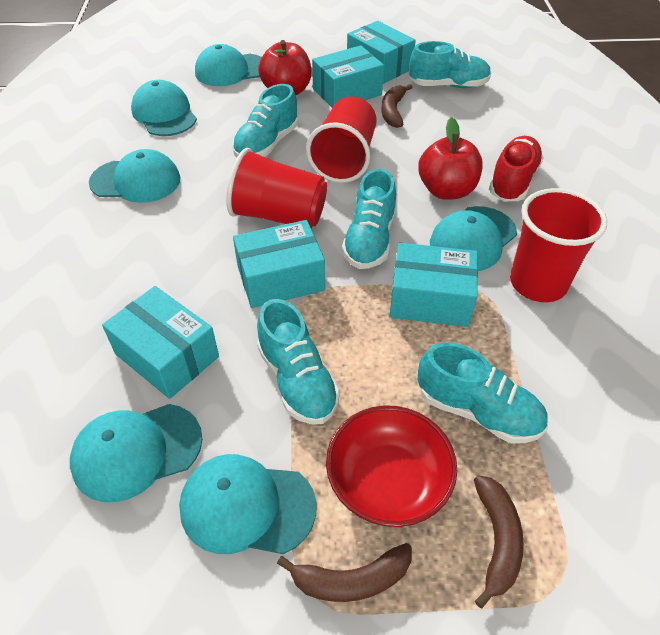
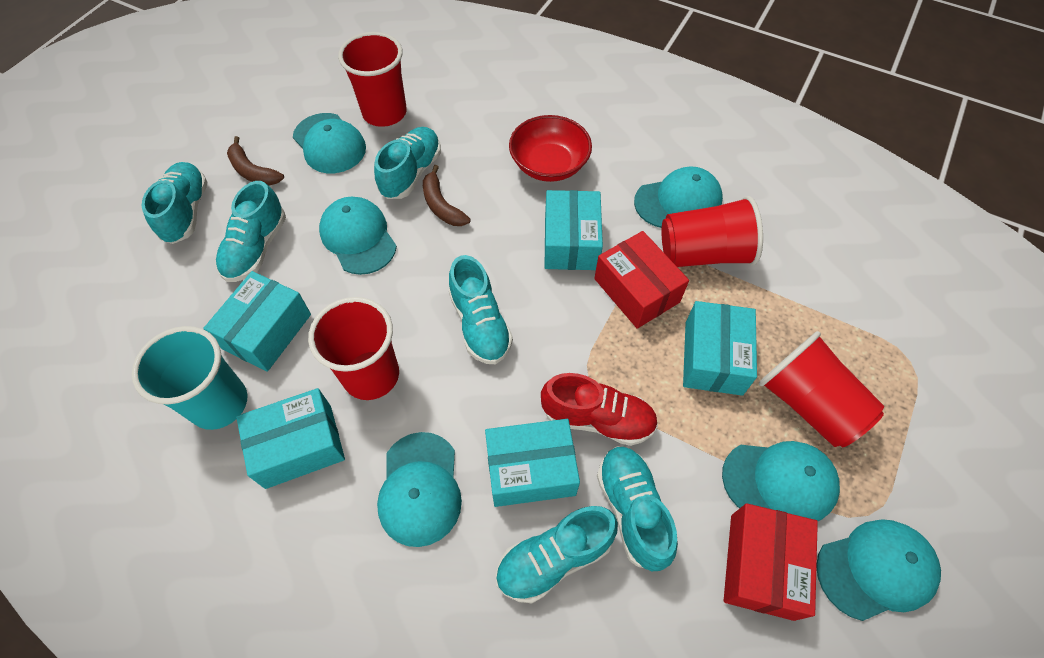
brown banana: 3 -> 2
red apple: 2 -> 0
red box: 0 -> 2
red cup: 3 -> 4
turquoise cup: 0 -> 1
turquoise shoe: 5 -> 6

